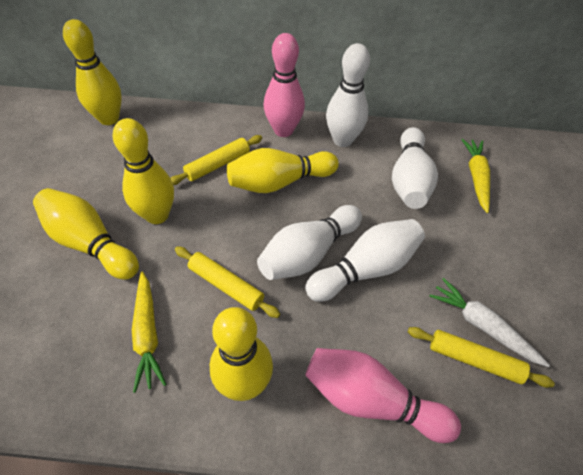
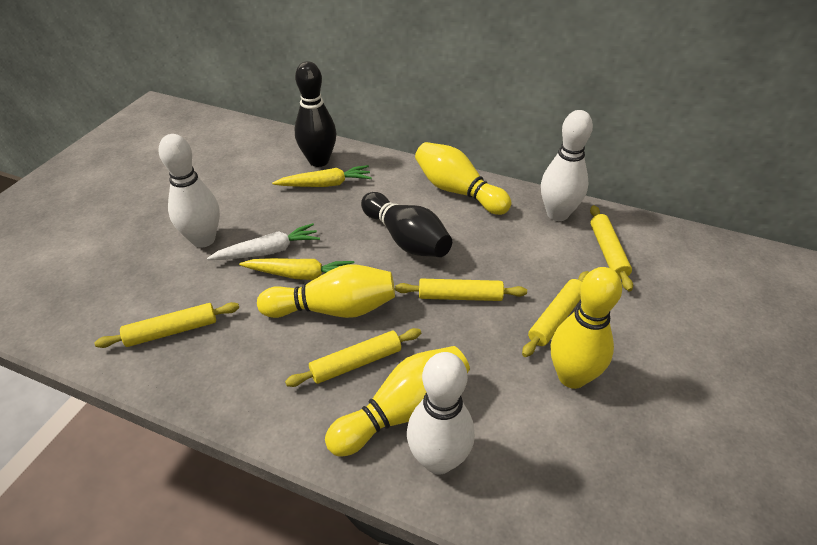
black bowling pin: 0 -> 2
pink bowling pin: 2 -> 0
white bowling pin: 4 -> 3
yellow bowling pin: 5 -> 4
yellow rolling pin: 3 -> 5

